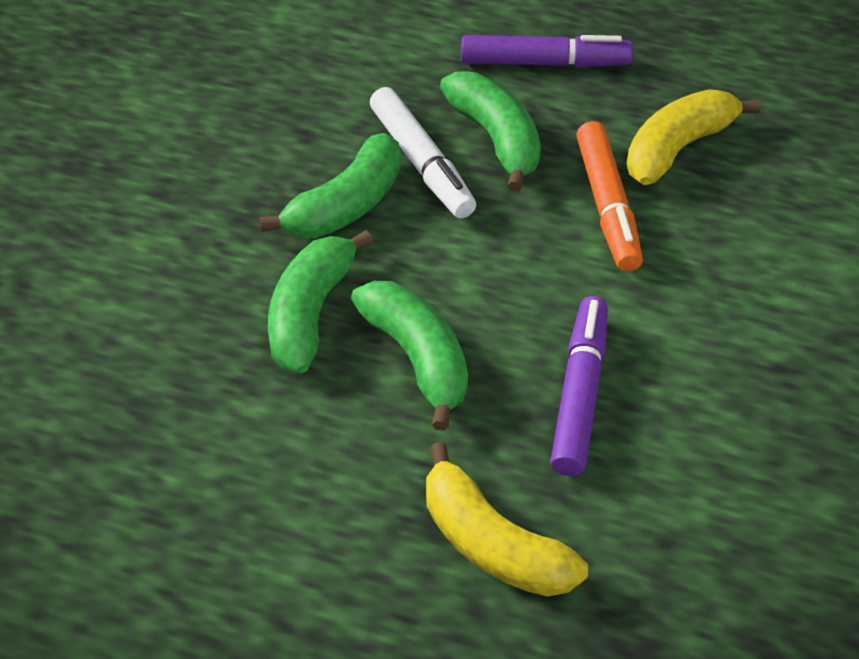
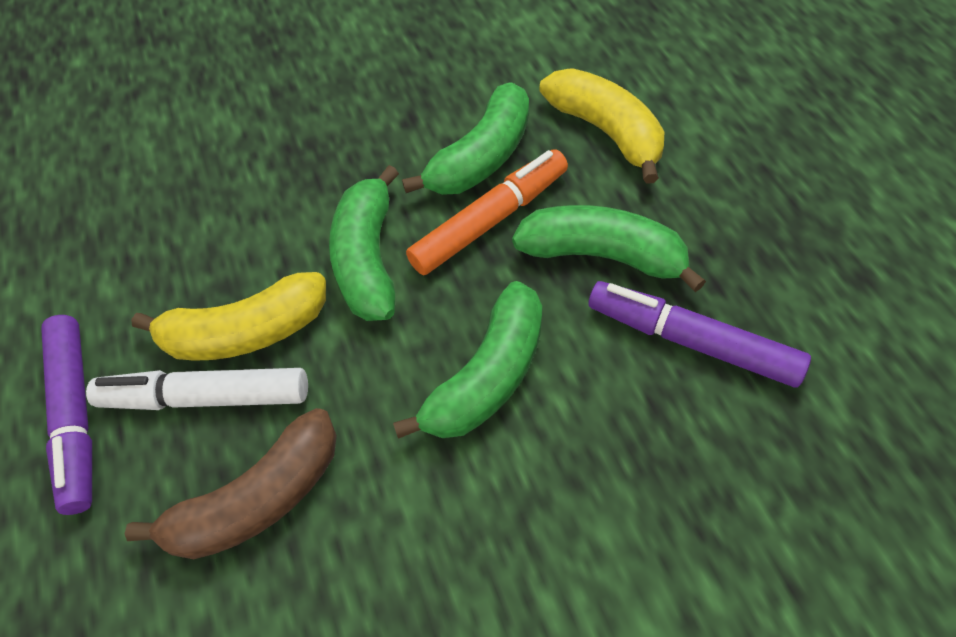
brown banana: 0 -> 1

